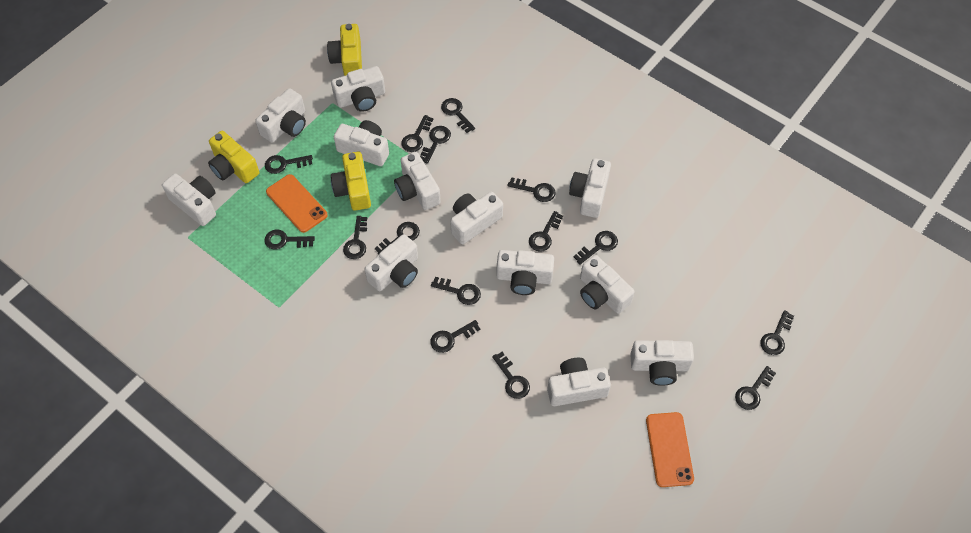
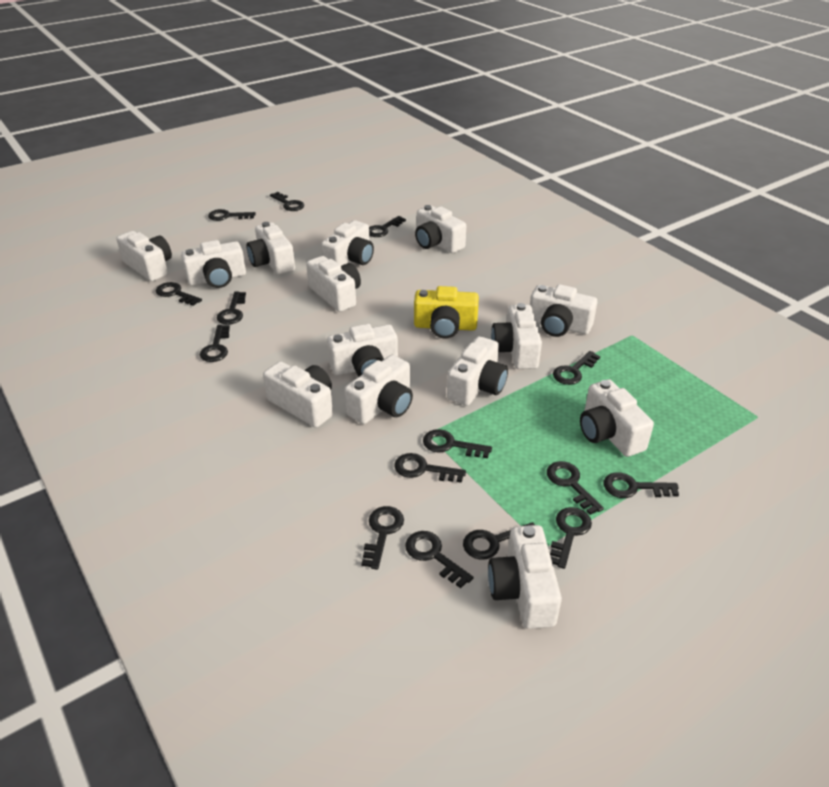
orange phone: 2 -> 0
white camera: 12 -> 14
yellow camera: 3 -> 1

